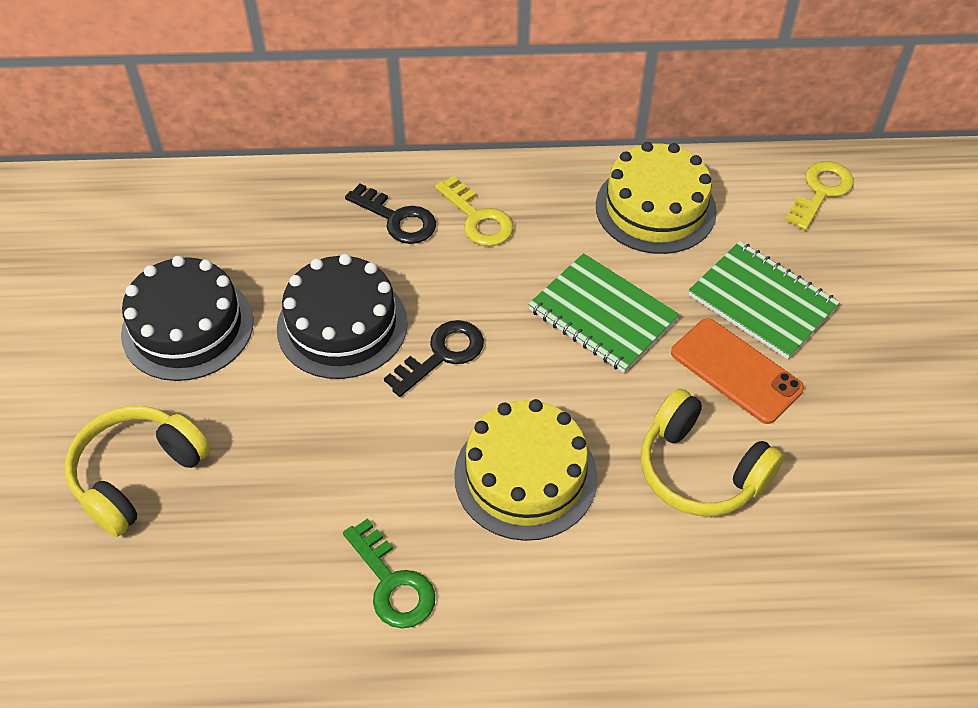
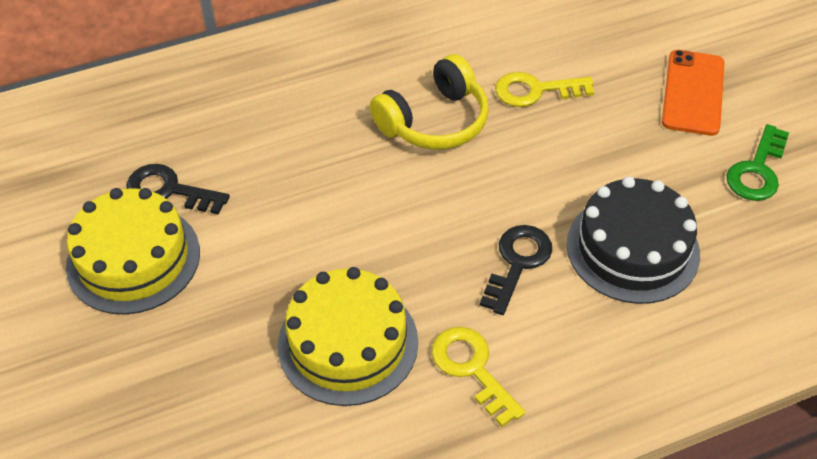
black cake: 2 -> 1
green notebook: 2 -> 0
yellow headphones: 2 -> 1

